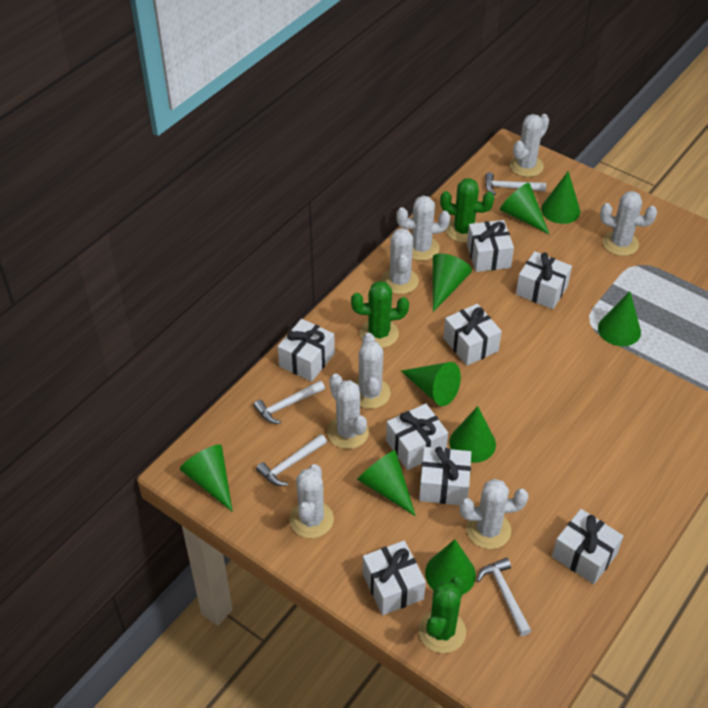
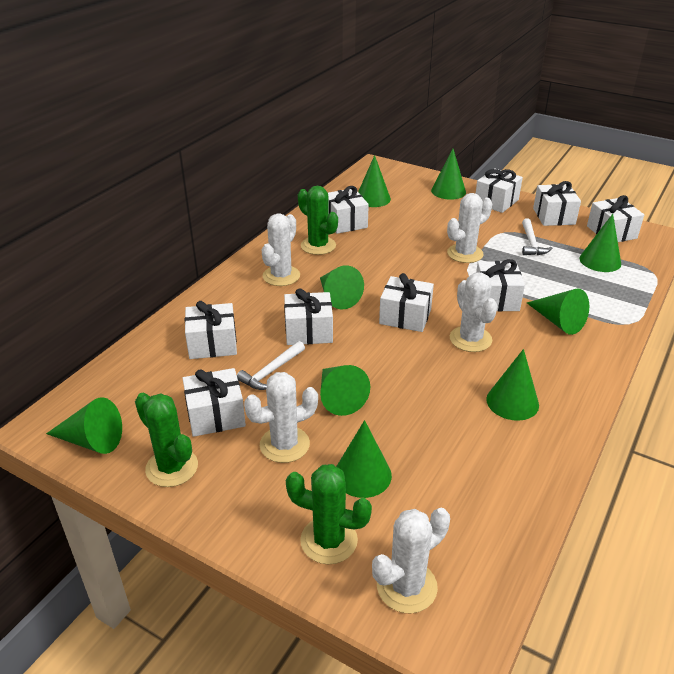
white cactus: 8 -> 5
white gift: 8 -> 9
white hammer: 4 -> 2

